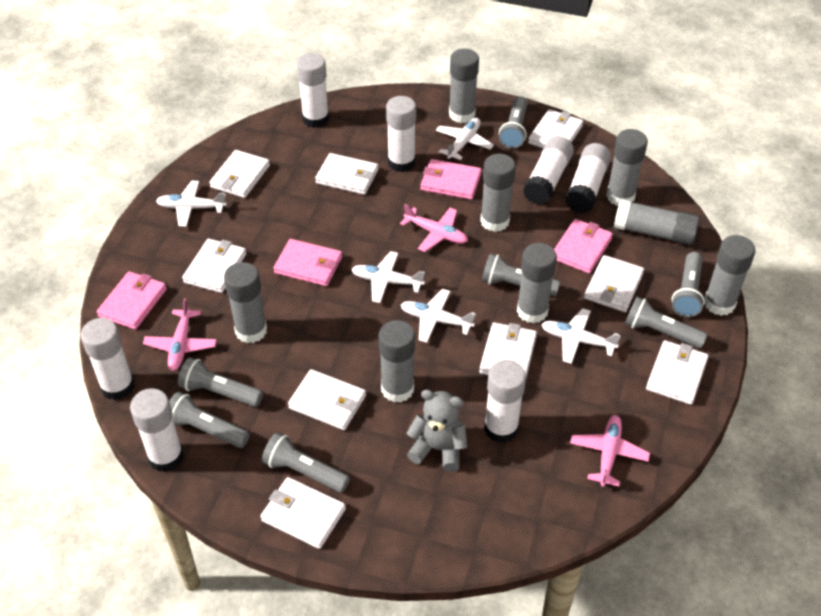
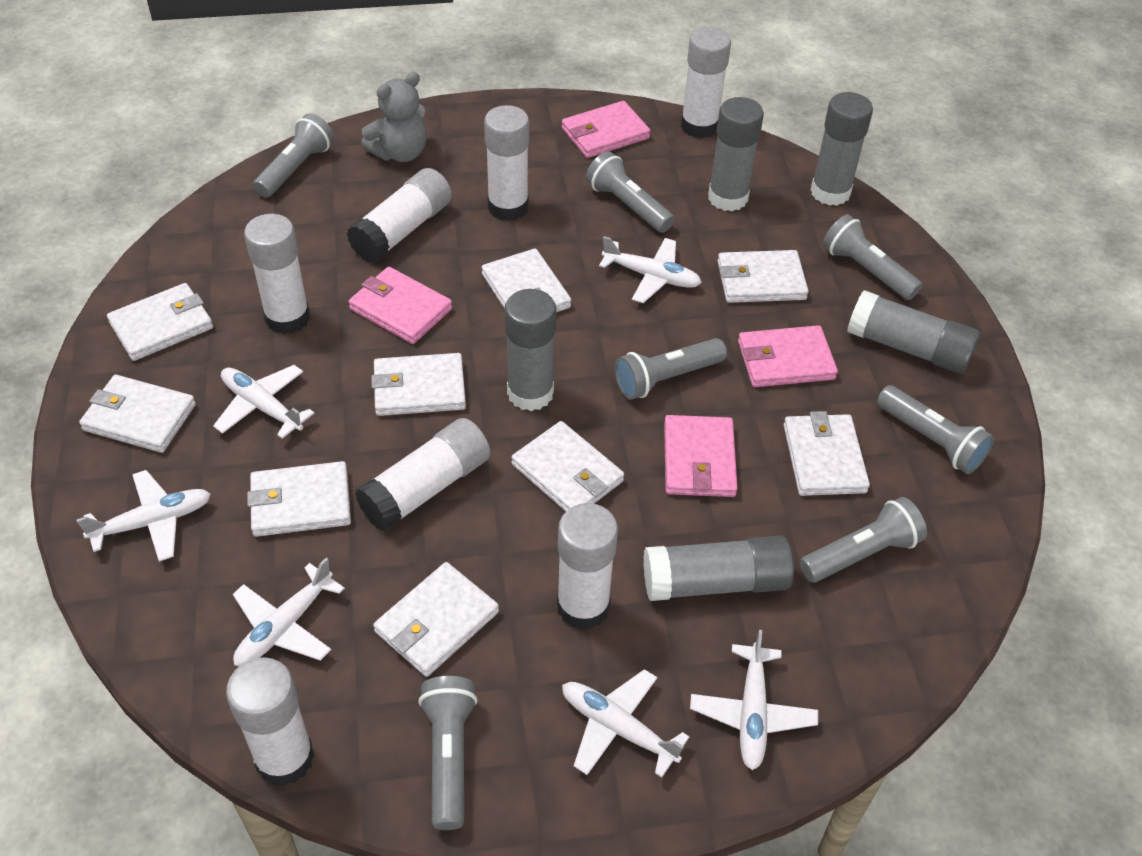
grey glue stick: 8 -> 5
pink plane: 3 -> 0
white plane: 5 -> 6

